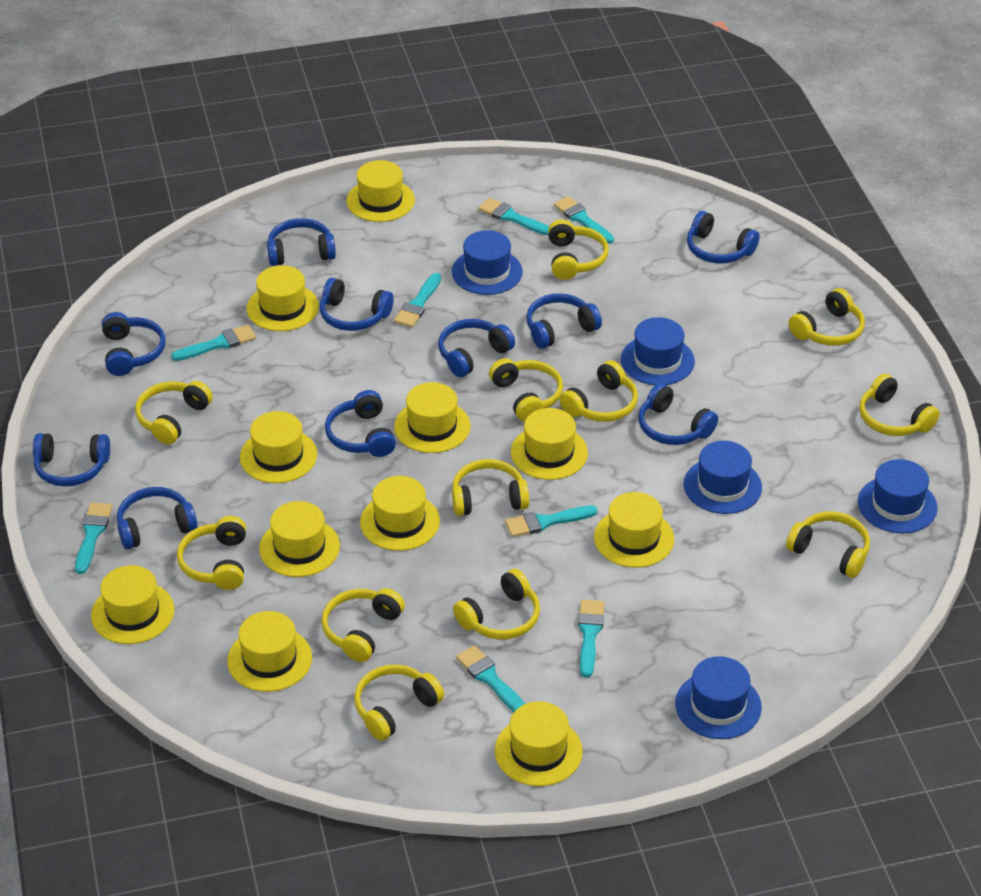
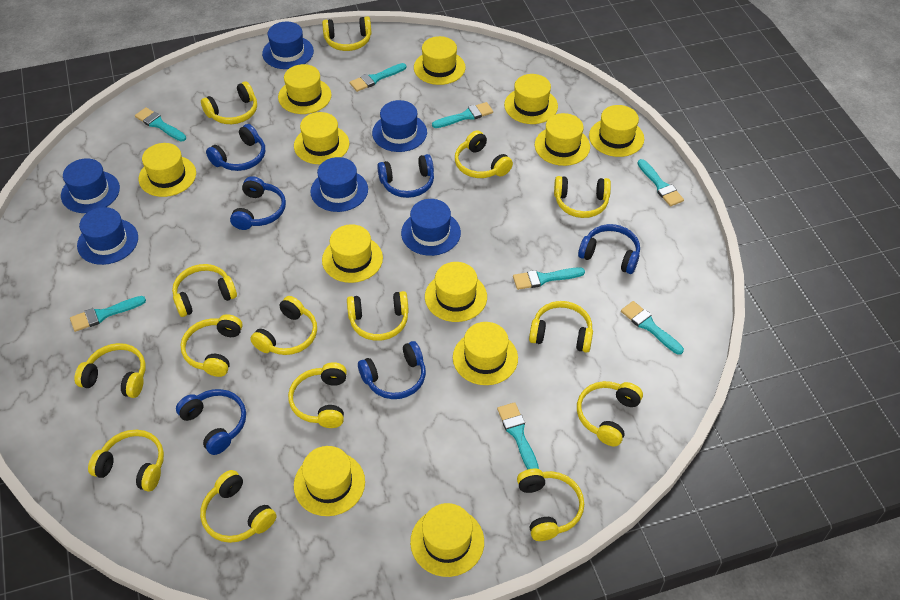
blue hat: 5 -> 6
blue headphones: 10 -> 6
yellow hat: 11 -> 12
yellow headphones: 12 -> 15

